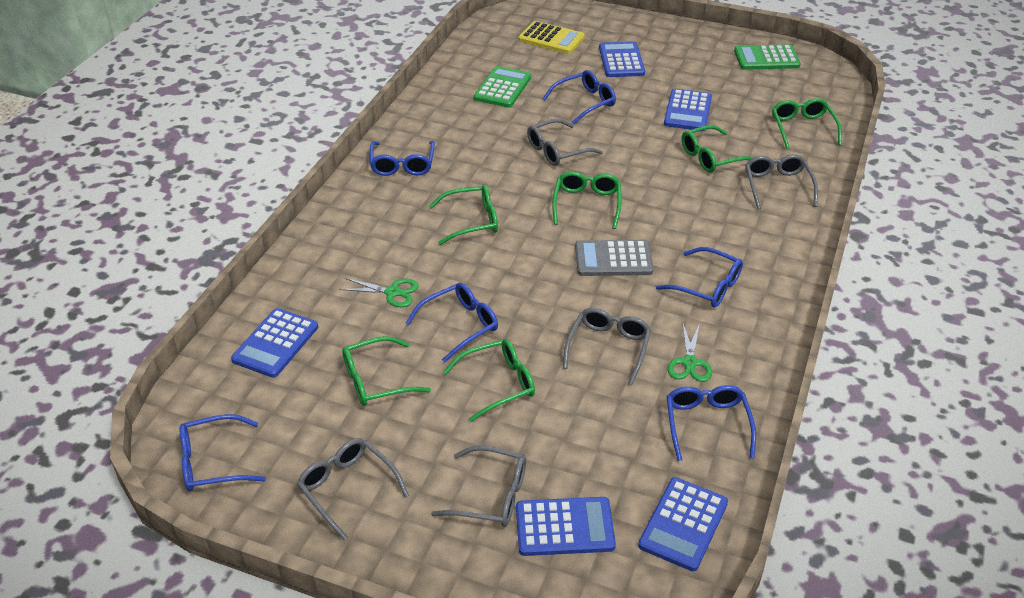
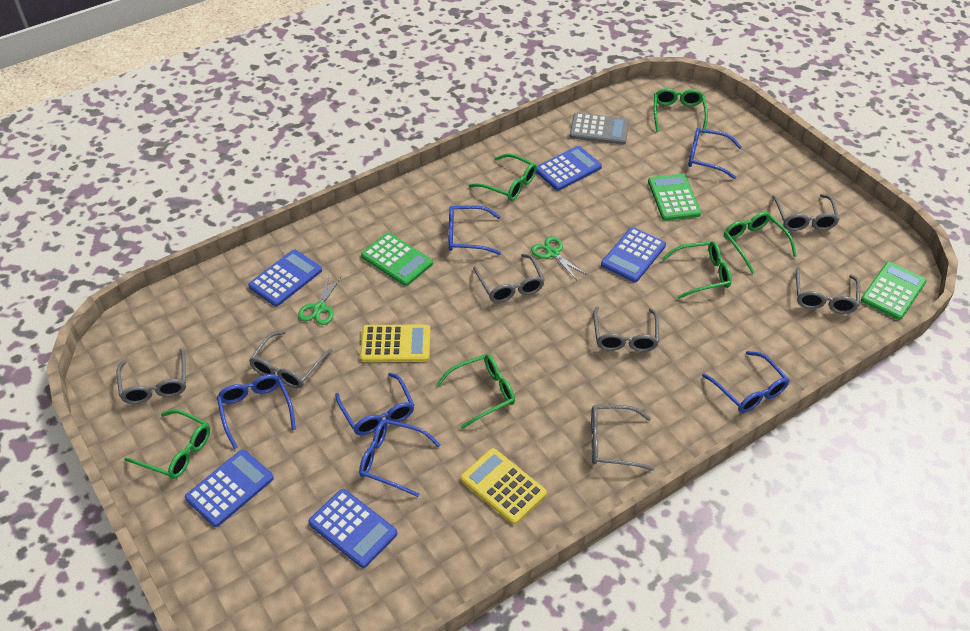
green calculator: 2 -> 3
grey glasses: 5 -> 7
yellow calculator: 1 -> 2

